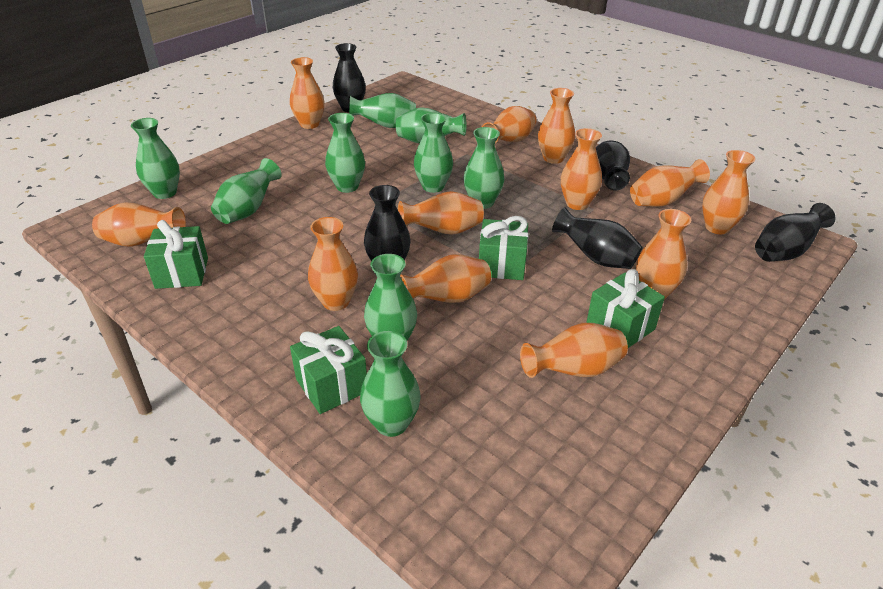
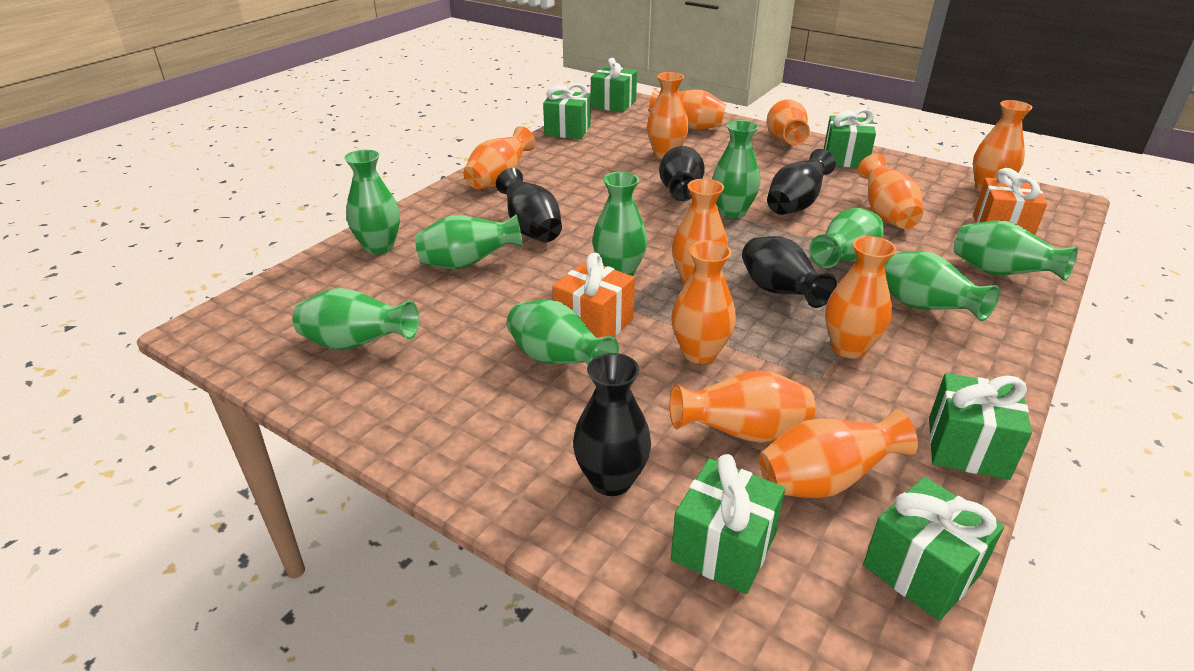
green gift: 4 -> 6
orange gift: 0 -> 2
orange vase: 12 -> 11

